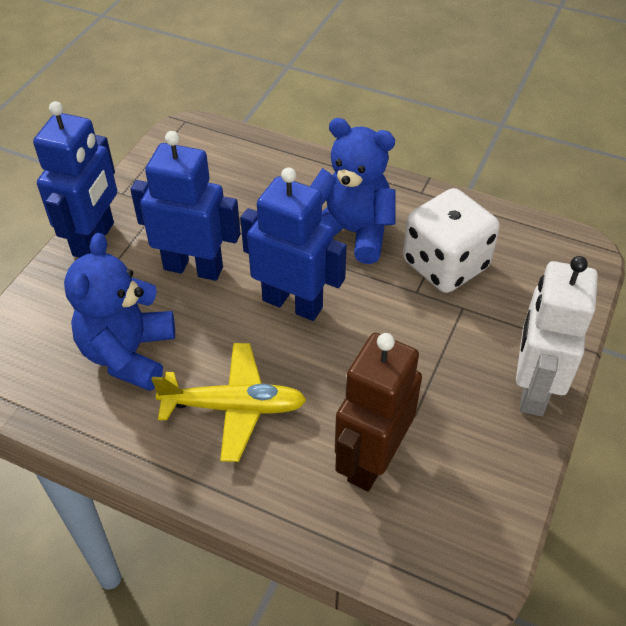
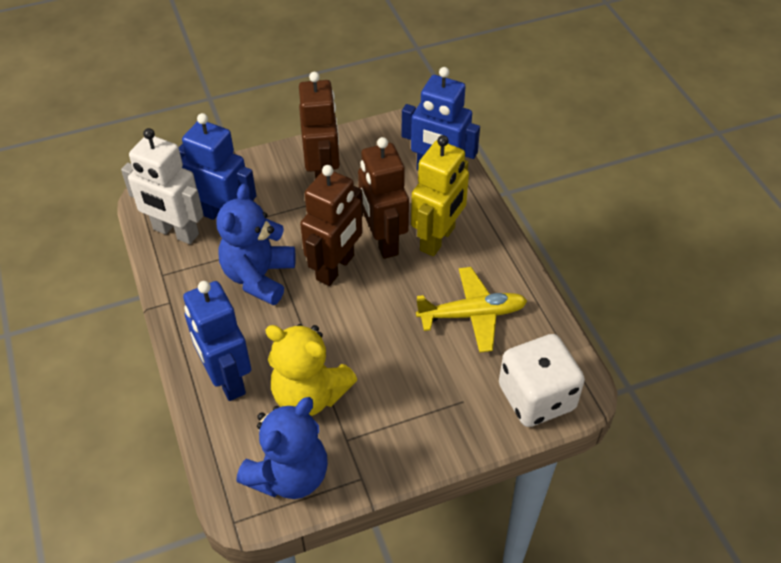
brown robot: 1 -> 3
yellow robot: 0 -> 1
yellow teddy bear: 0 -> 1

